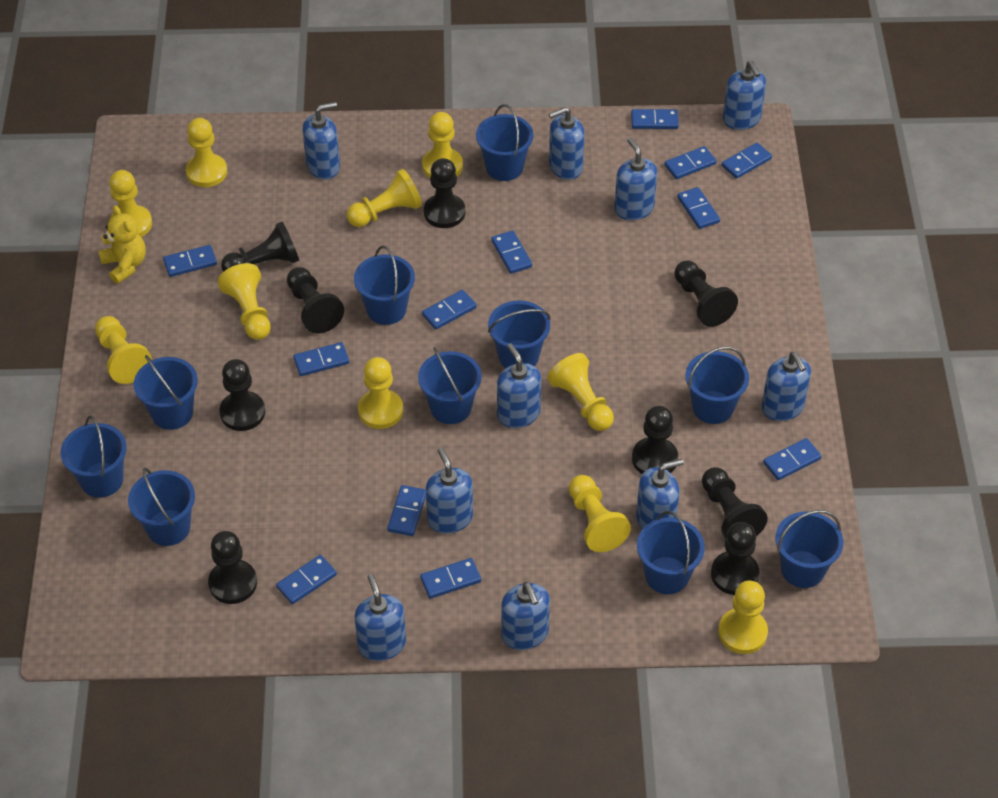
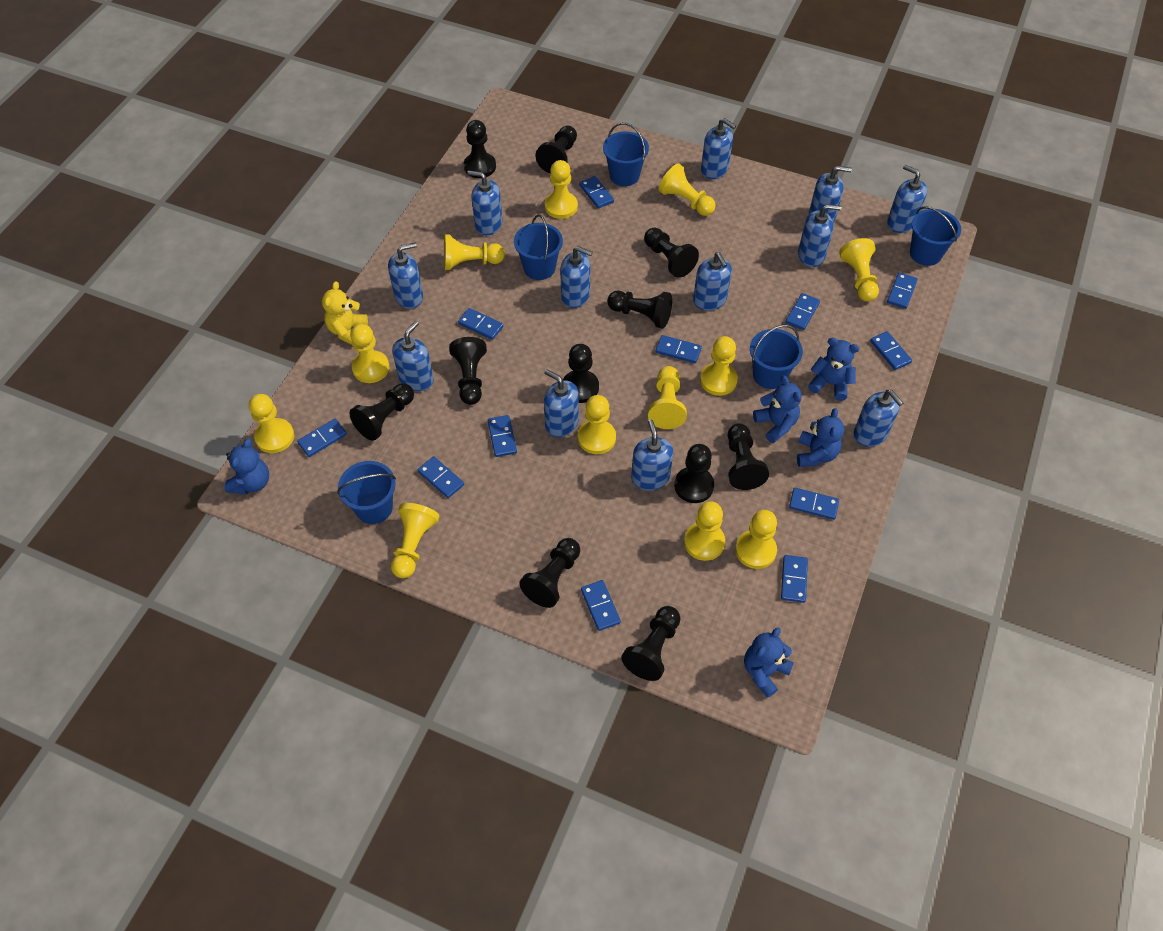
black pawn: 9 -> 11
blue bucket: 10 -> 5
blue soap dispenser: 10 -> 12
blue teddy bear: 0 -> 5
yellow pawn: 10 -> 12

